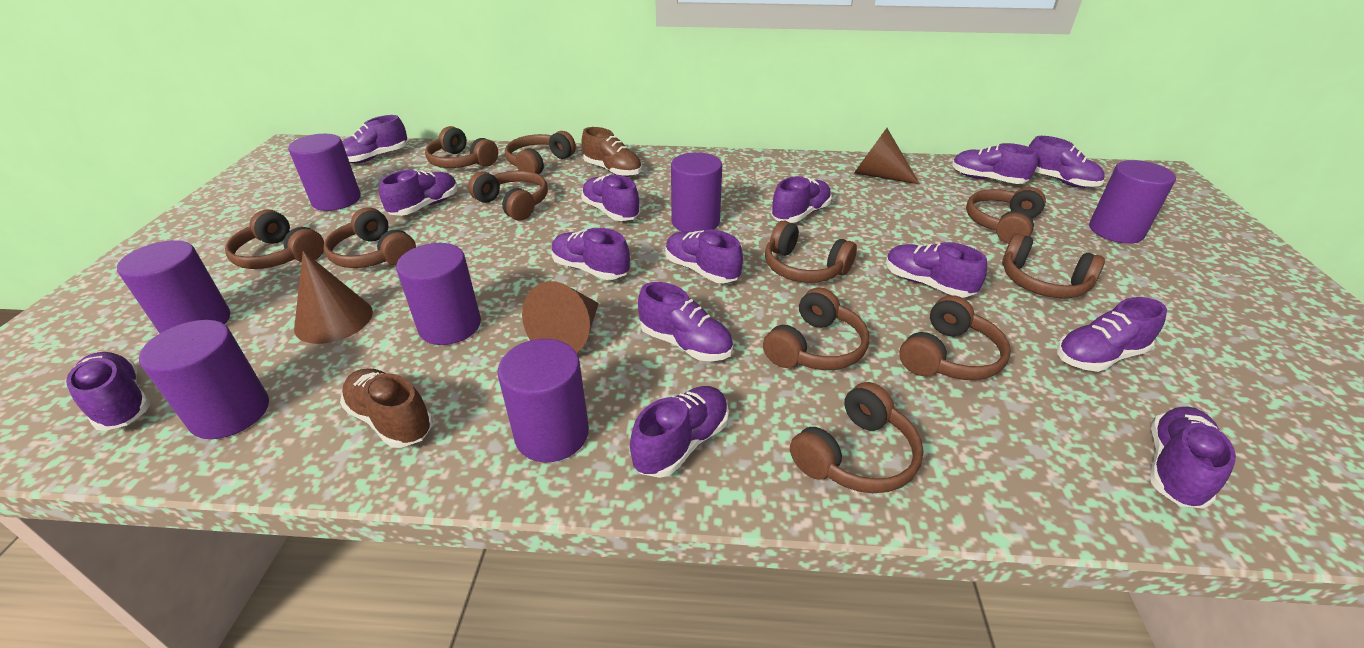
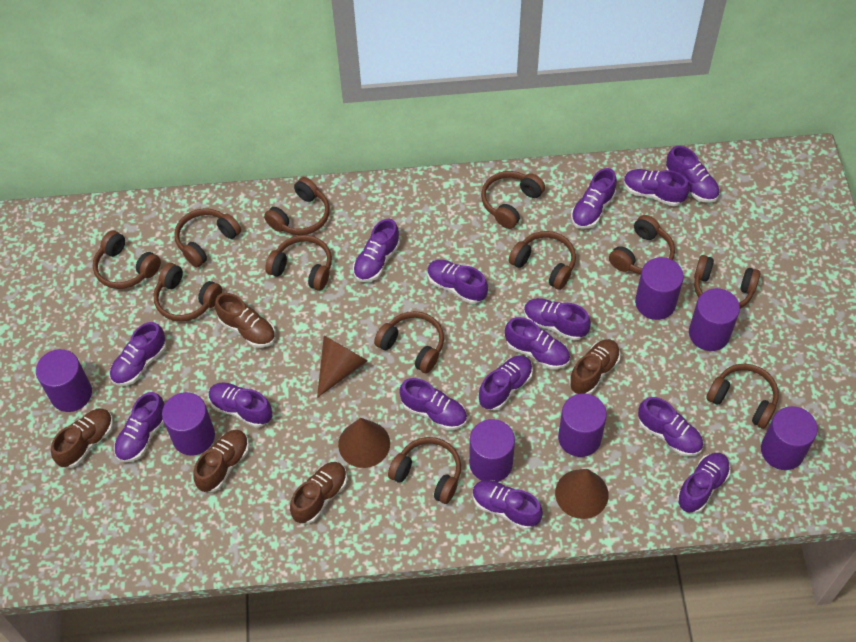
brown headphones: 11 -> 12
brown shoe: 2 -> 5
purple shoe: 14 -> 15

